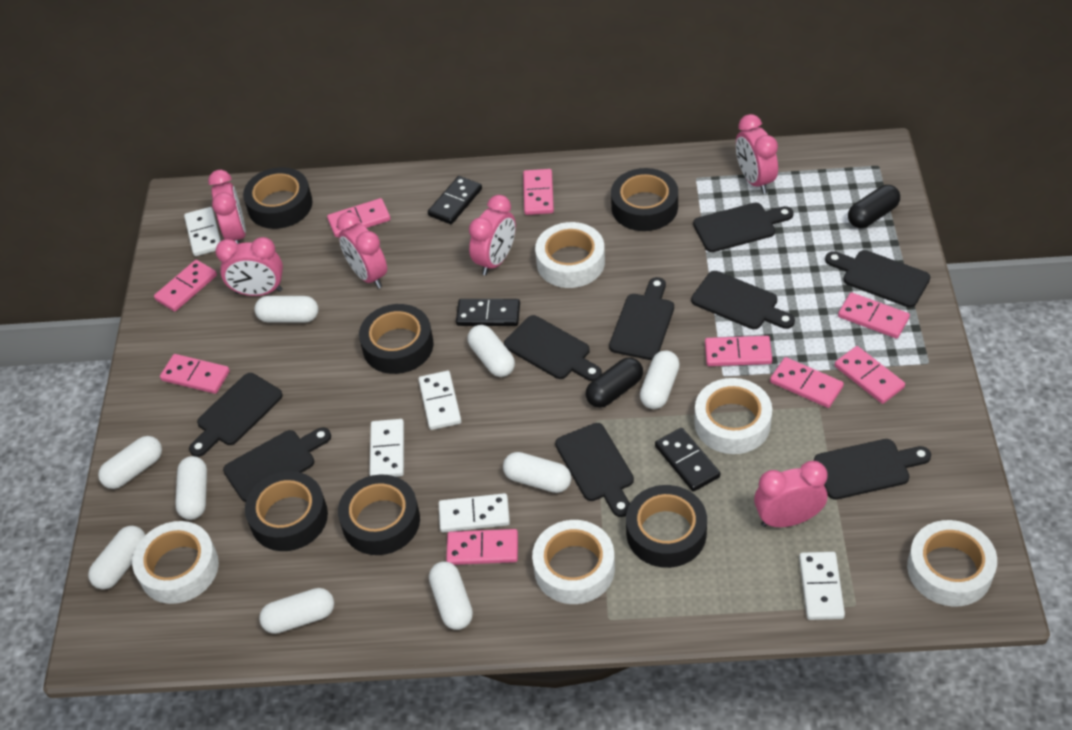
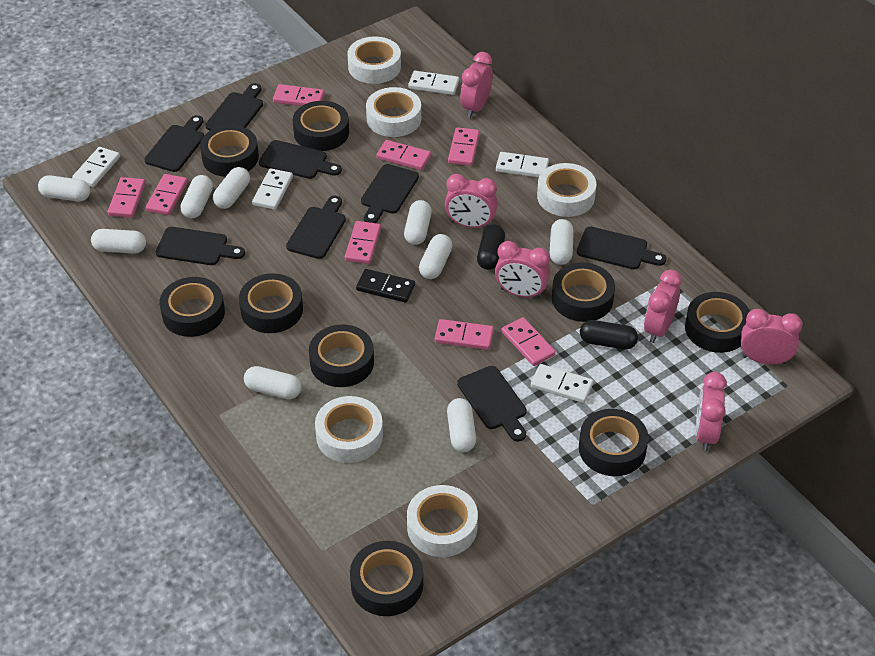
black cutting board: 9 -> 8
black domino: 3 -> 1
black tape: 6 -> 9
pink domino: 9 -> 8

